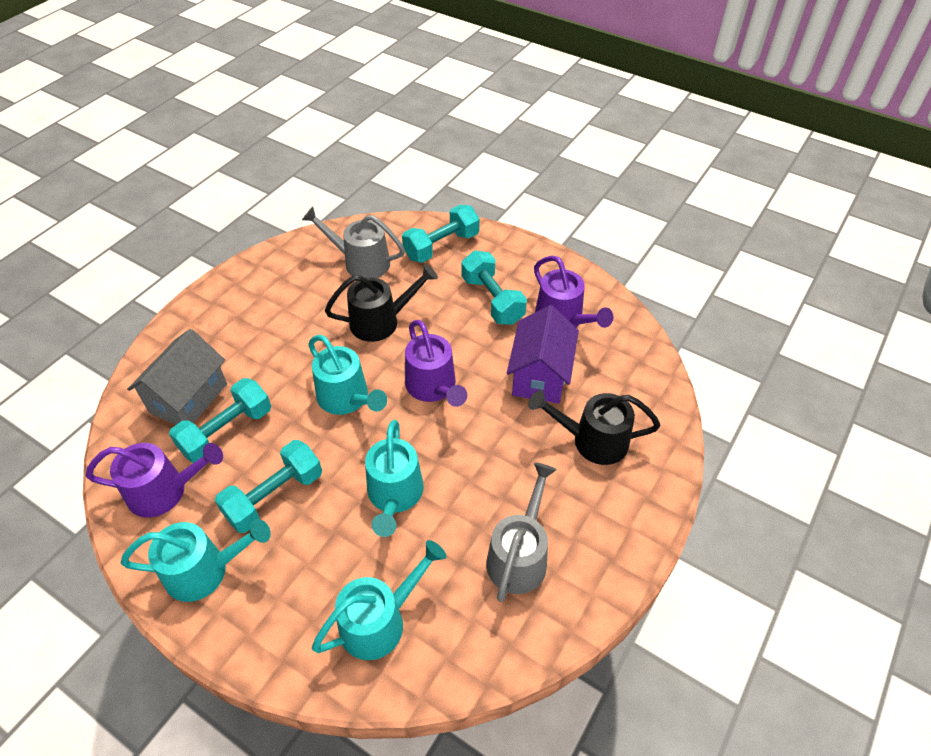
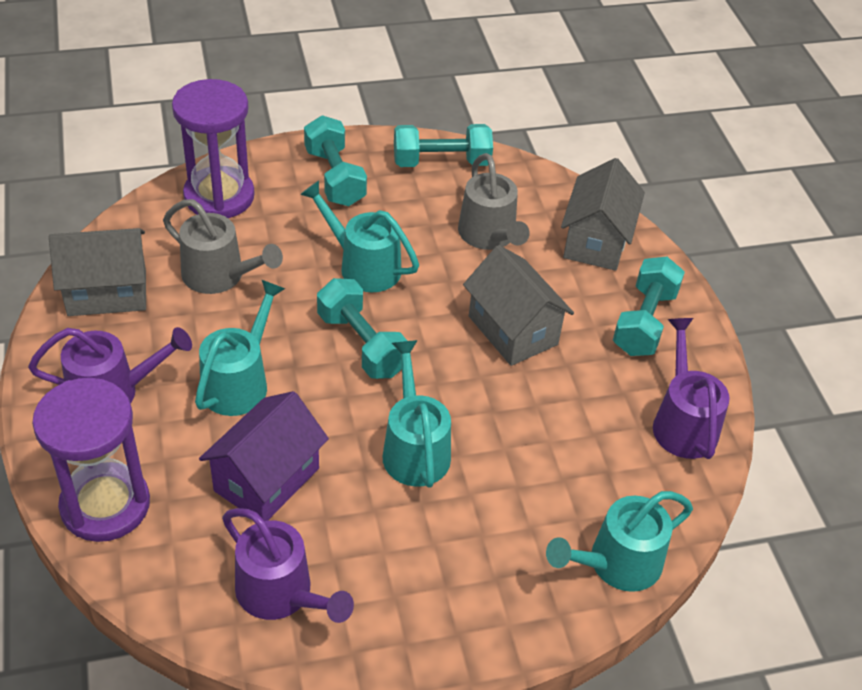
black watering can: 2 -> 0
grey house: 1 -> 3
purple hourglass: 0 -> 2

